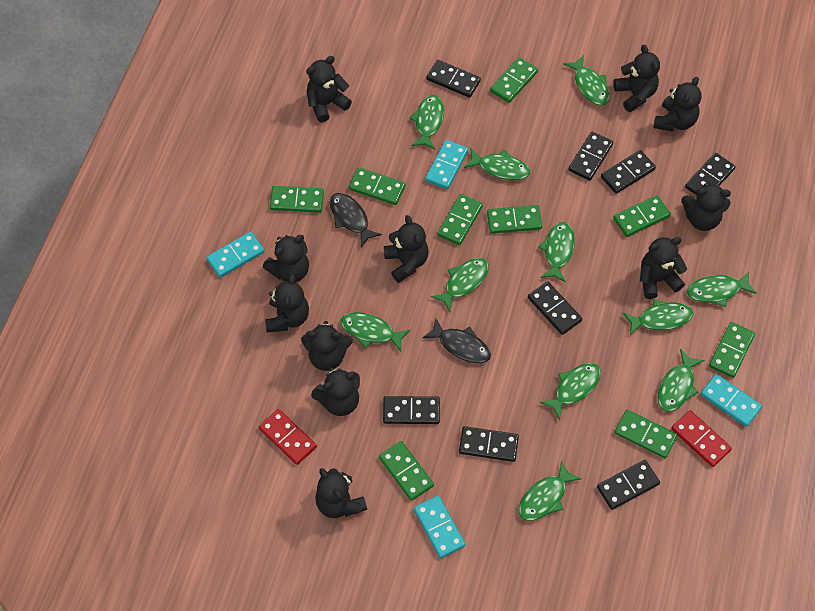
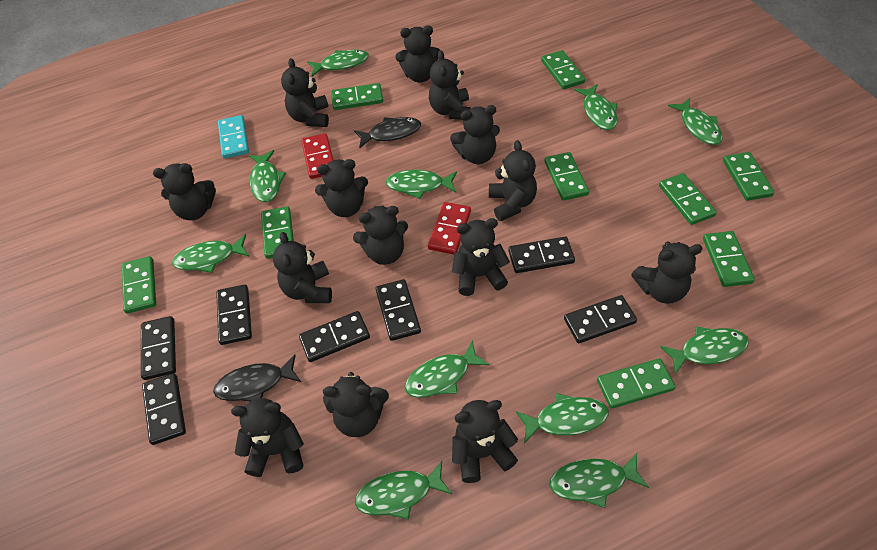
black domino: 8 -> 7
black teddy bear: 11 -> 14
turquoise domino: 4 -> 1

